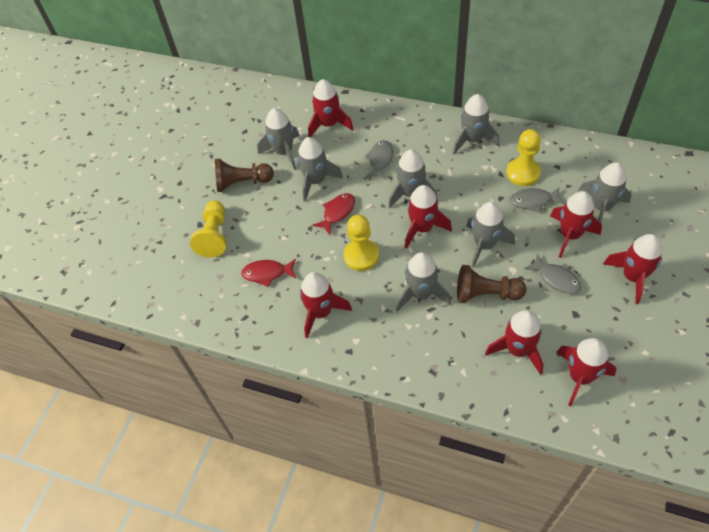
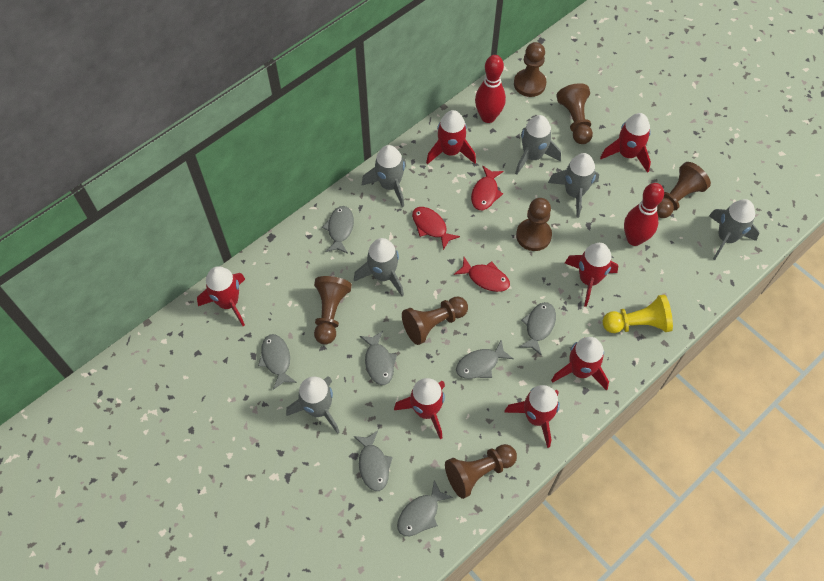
brown pawn: 2 -> 7
grey fish: 3 -> 7
grey rocket: 7 -> 6
red bowling pin: 0 -> 2
red fish: 2 -> 3
yellow pawn: 3 -> 1

